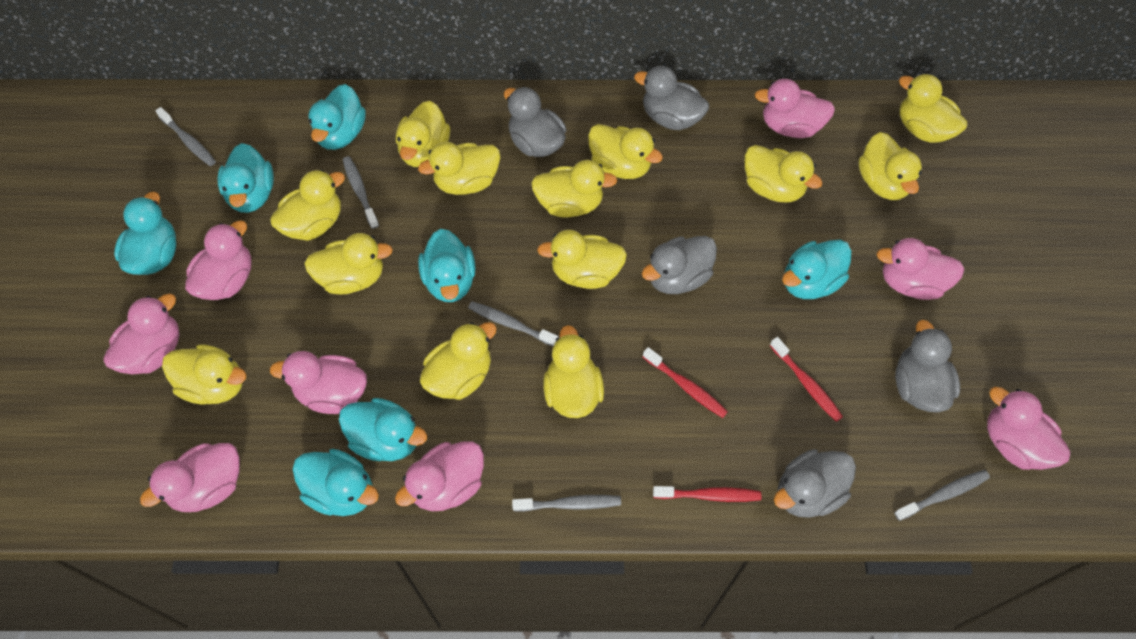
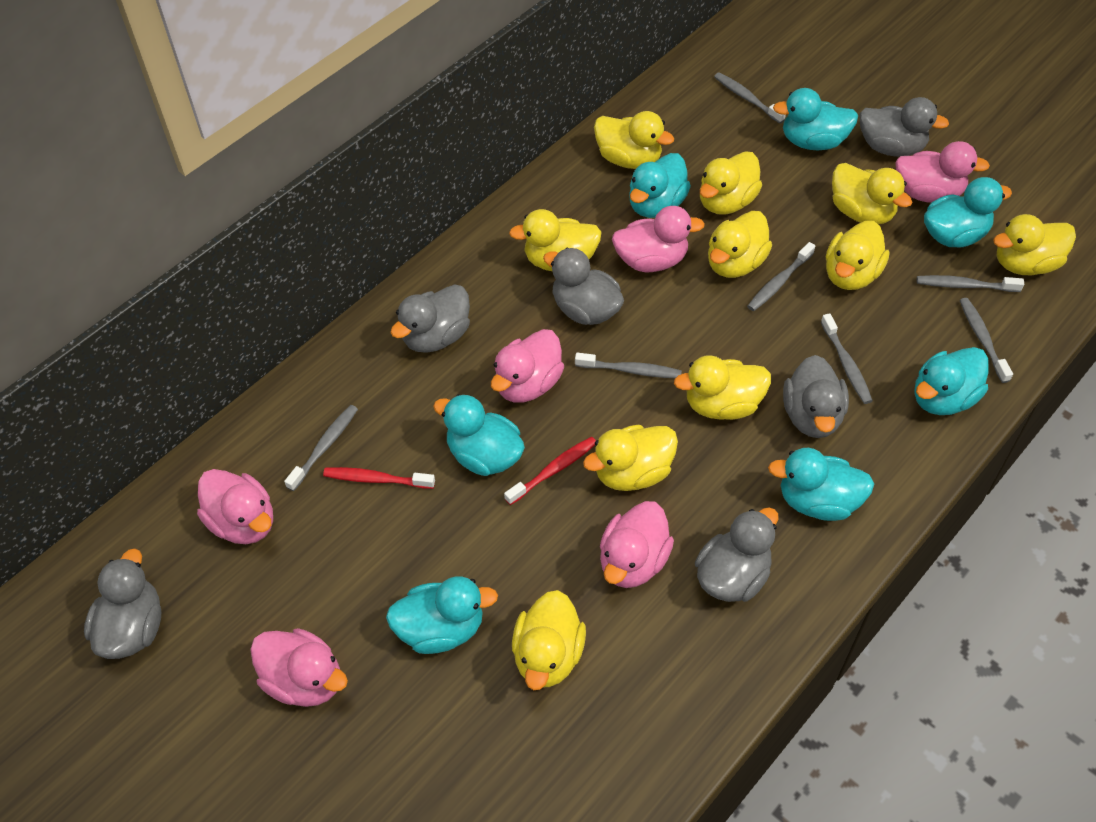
grey duck: 5 -> 6
grey toothbrush: 5 -> 7
pink duck: 8 -> 6
red toothbrush: 3 -> 2
yellow duck: 13 -> 10

